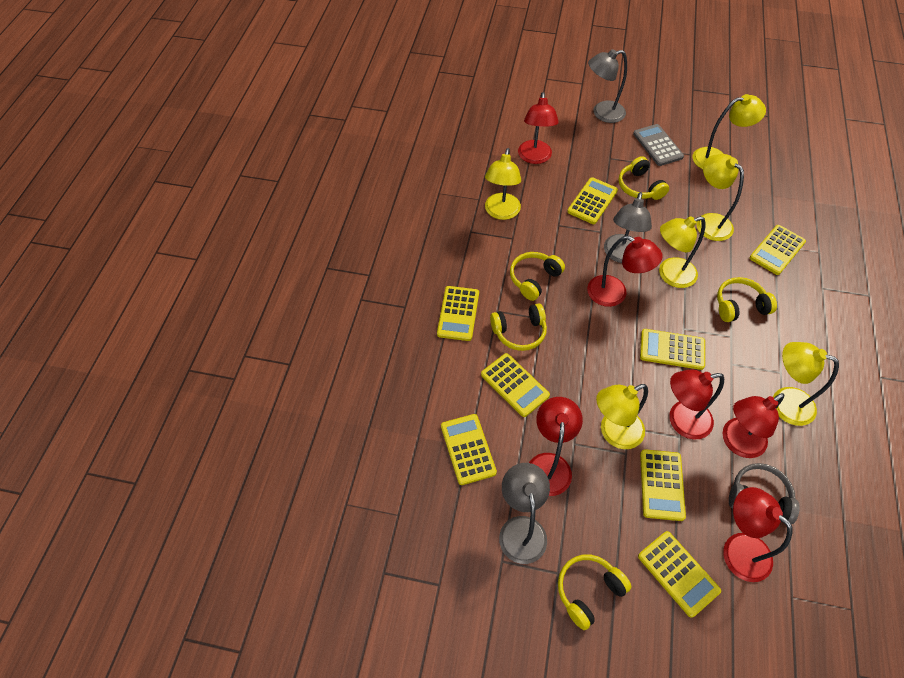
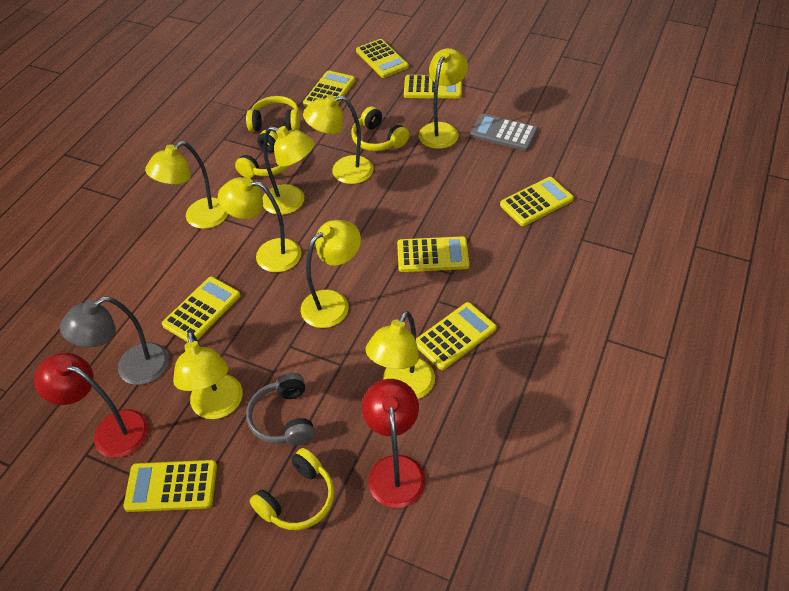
grey lamp: 3 -> 1
red lamp: 6 -> 2
yellow headphones: 5 -> 4
yellow lamp: 6 -> 8

